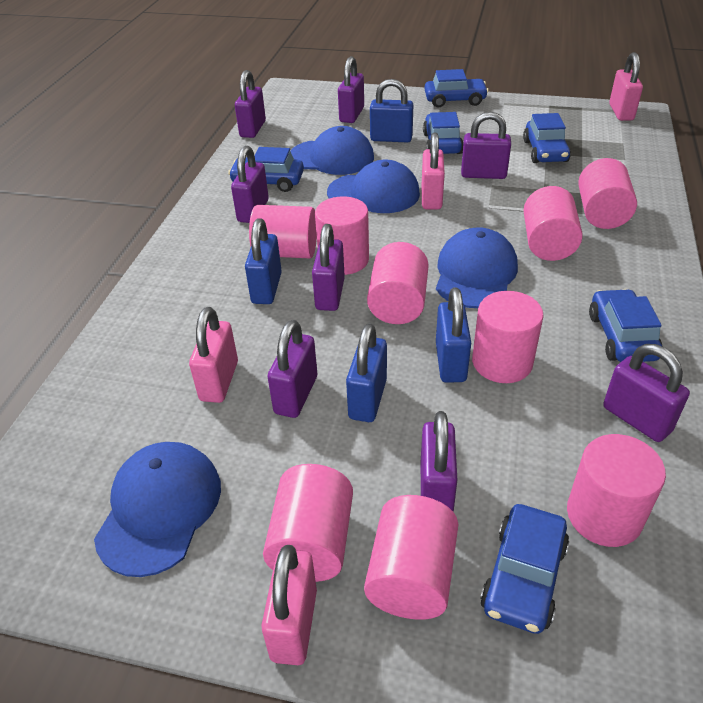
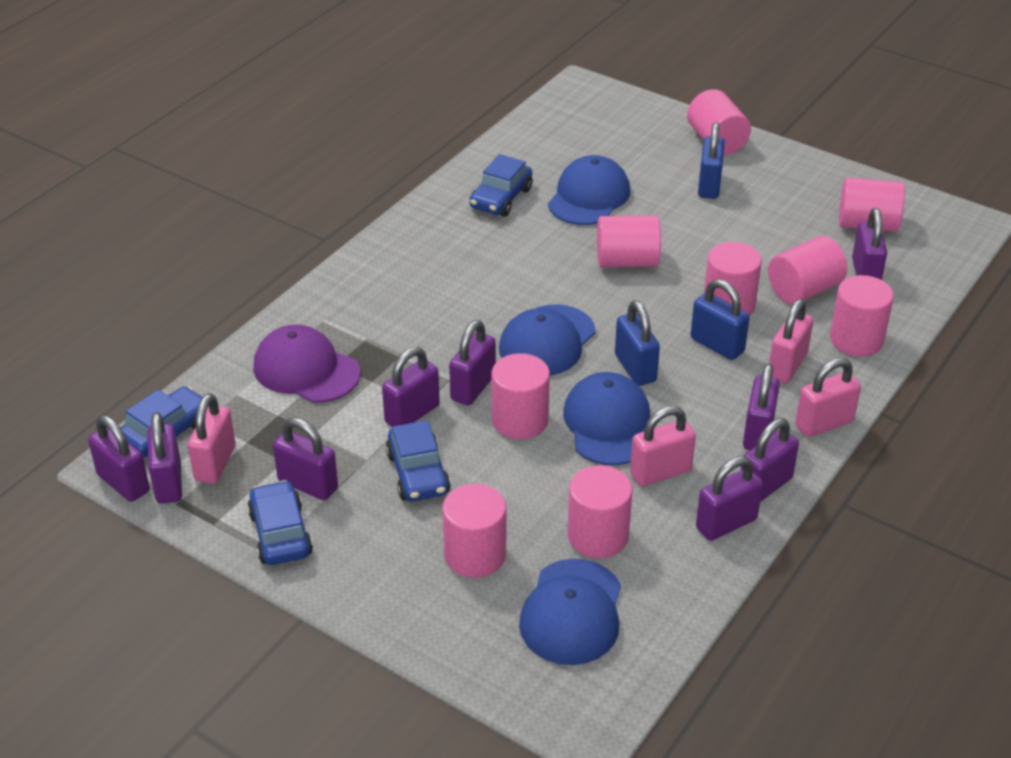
blue car: 6 -> 4
blue padlock: 4 -> 3
purple cap: 0 -> 1
purple padlock: 8 -> 9

